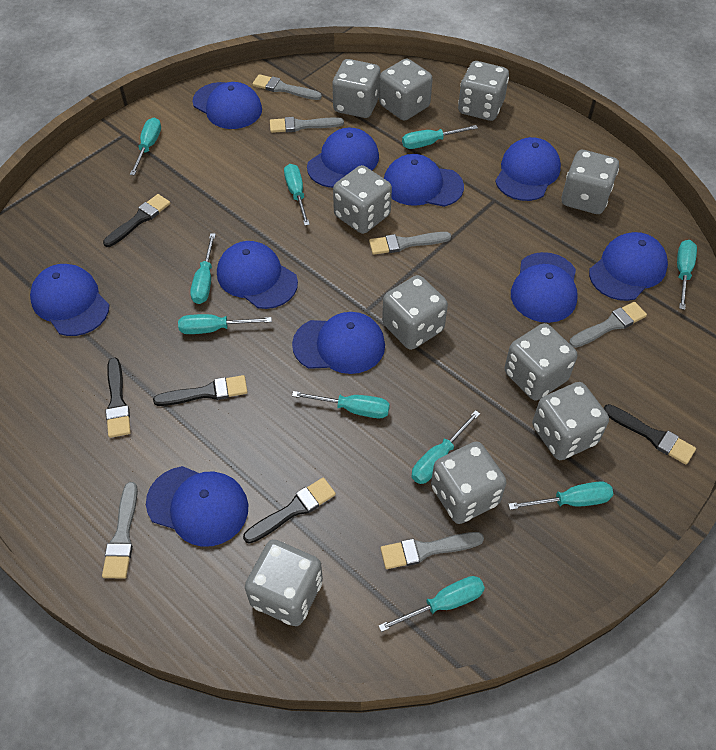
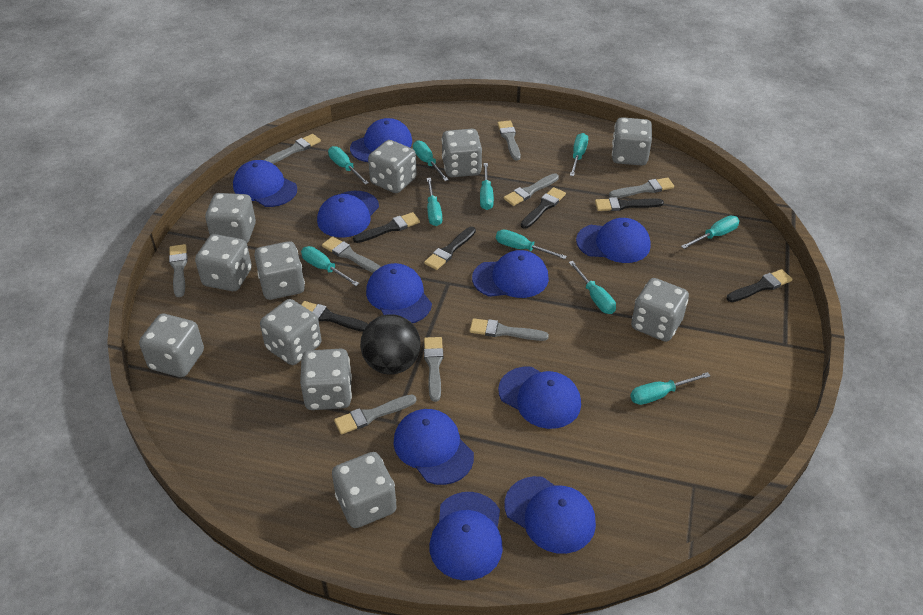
black ball: 0 -> 1
black brush: 5 -> 6
grey brush: 6 -> 9
grey dice: 10 -> 11

